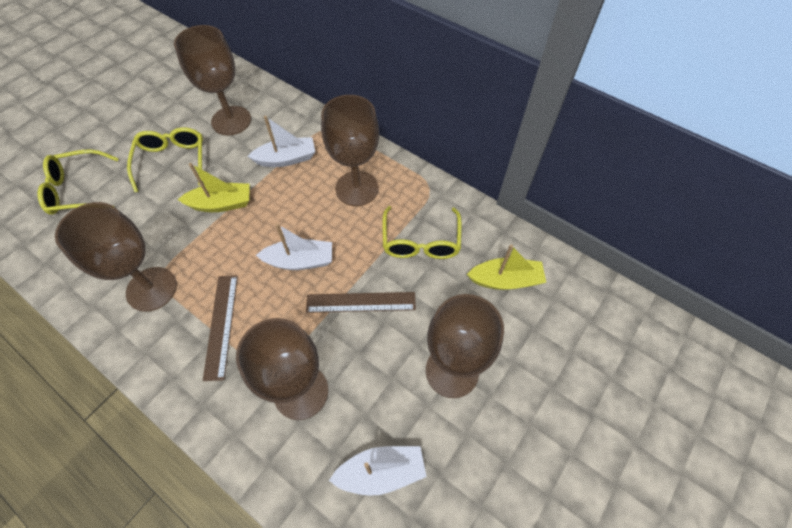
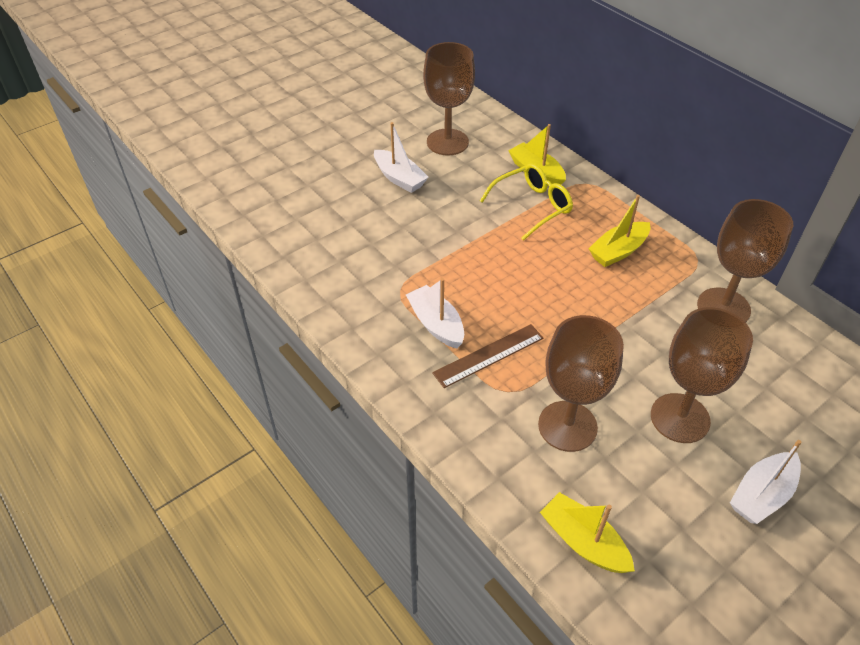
brown goblet: 5 -> 4
brown ruler: 2 -> 1
yellow boat: 2 -> 3
yellow glasses: 3 -> 1

